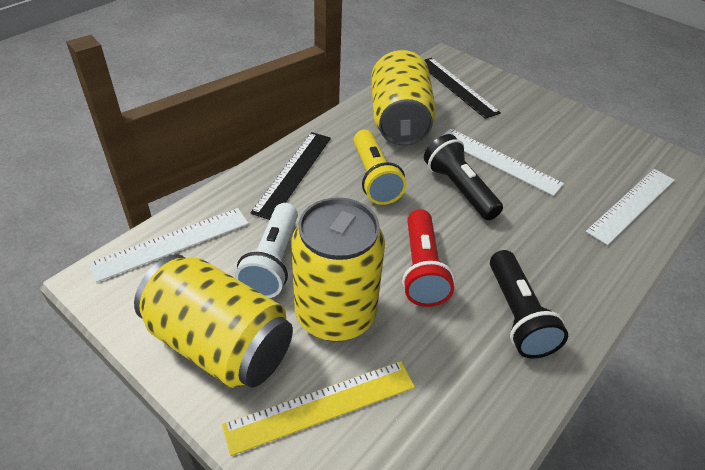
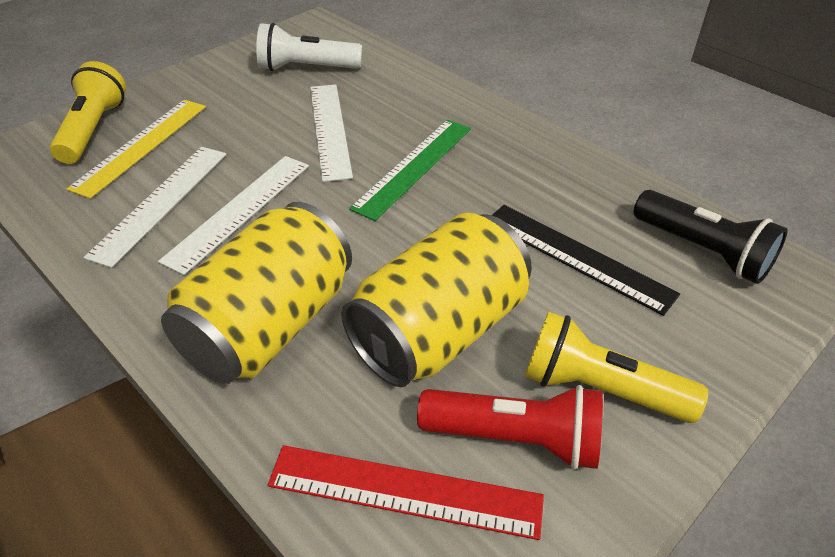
black flashlight: 2 -> 1
black ruler: 2 -> 1
green ruler: 0 -> 1
red ruler: 0 -> 1
yellow can: 3 -> 2
yellow flashlight: 1 -> 2

